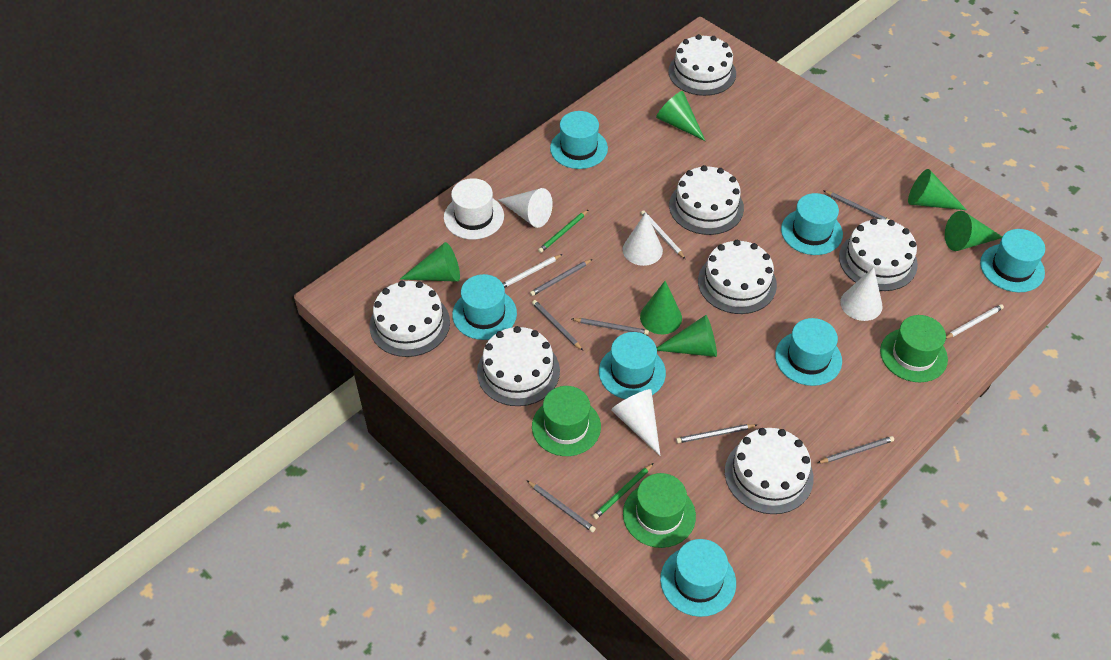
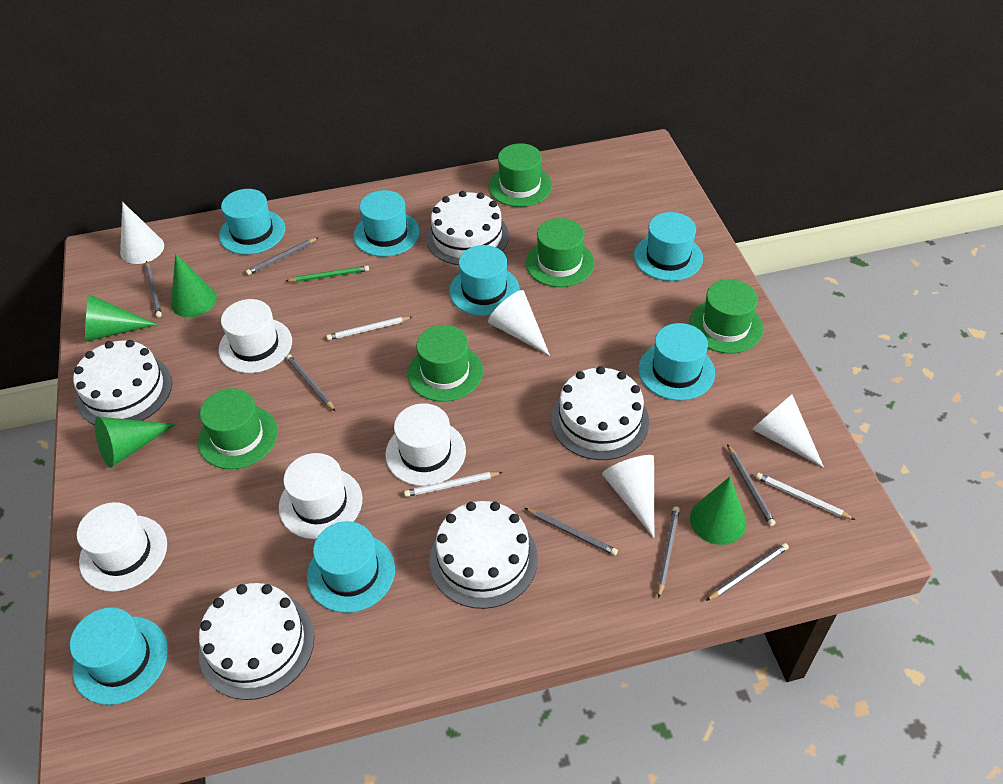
green cone: 6 -> 4
green hat: 3 -> 5
green pencil: 2 -> 1
white cake: 7 -> 5
white hat: 1 -> 4

